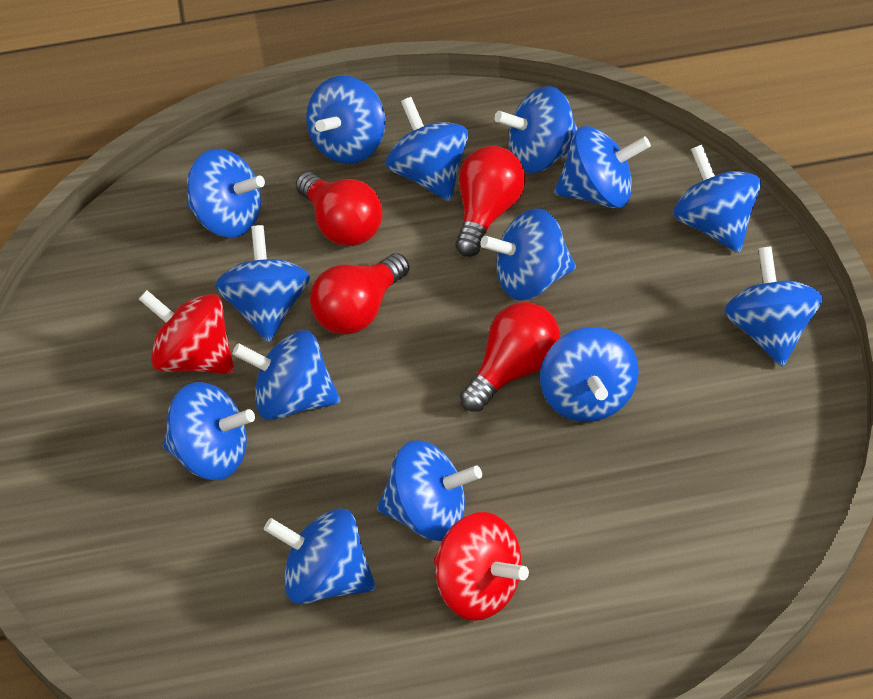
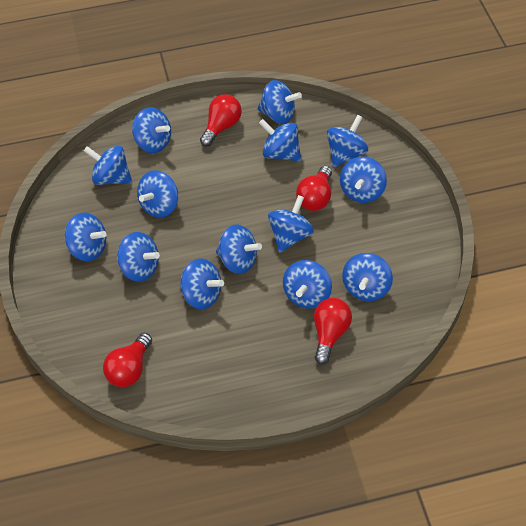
red spinning top: 2 -> 0

